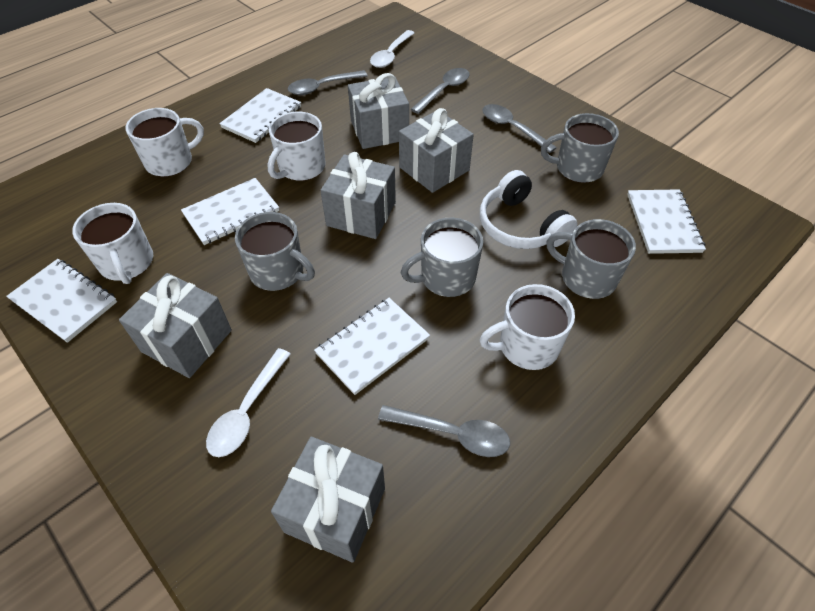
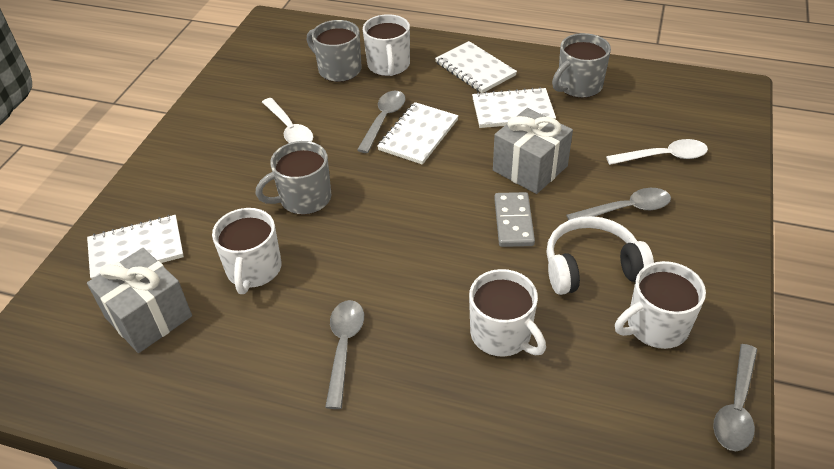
grey domino: 0 -> 1
grey gift: 5 -> 2
grey mug: 4 -> 3
white notebook: 5 -> 4

